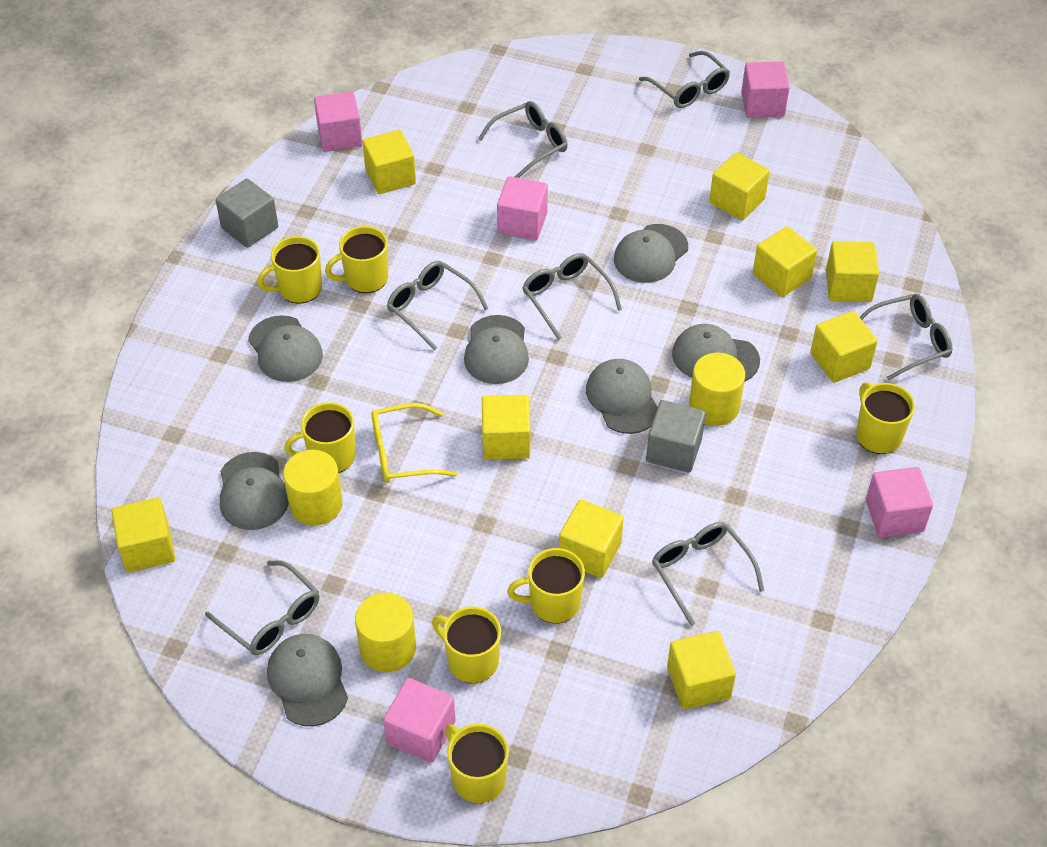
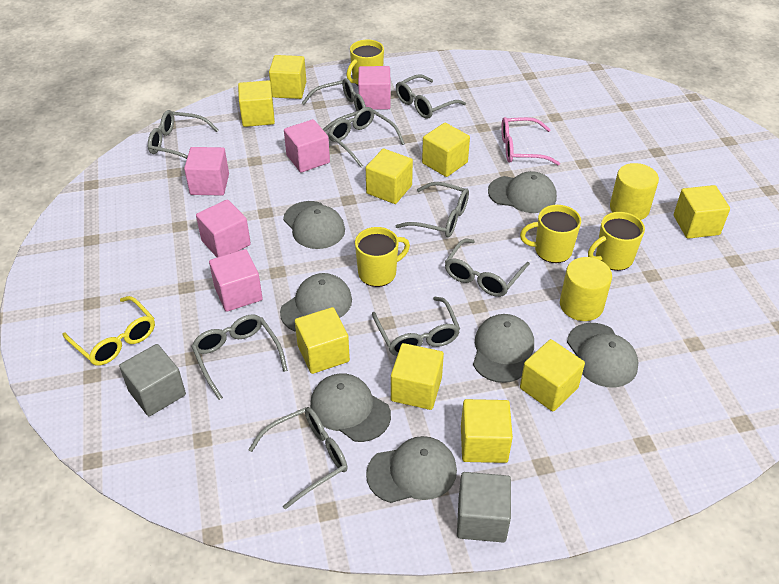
grey glasses: 7 -> 9
pink glasses: 0 -> 1
yellow cylinder: 3 -> 2
yellow mug: 7 -> 4

